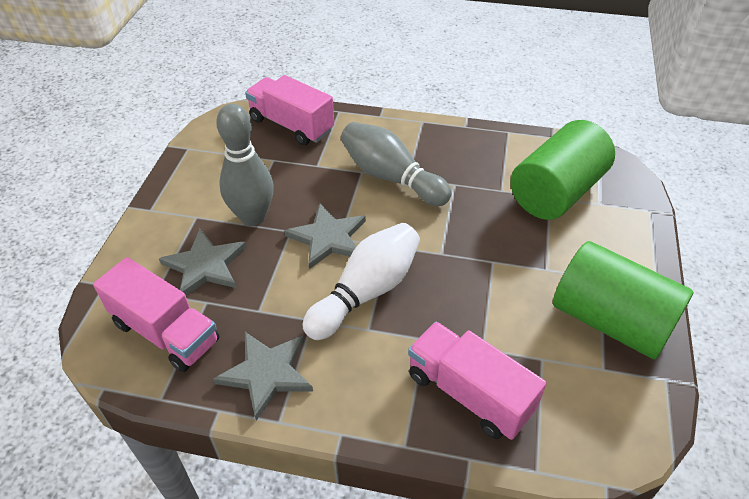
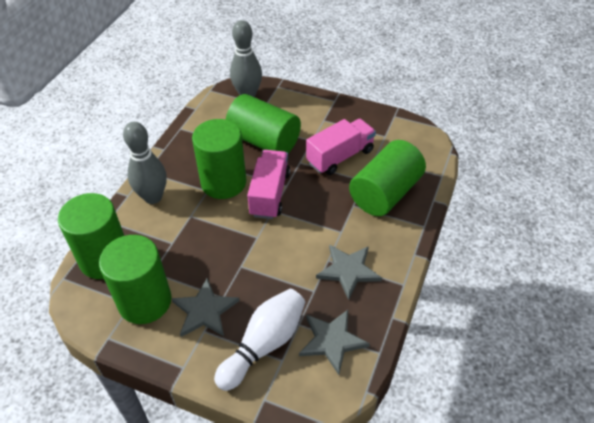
green cylinder: 2 -> 5
pink truck: 3 -> 2

